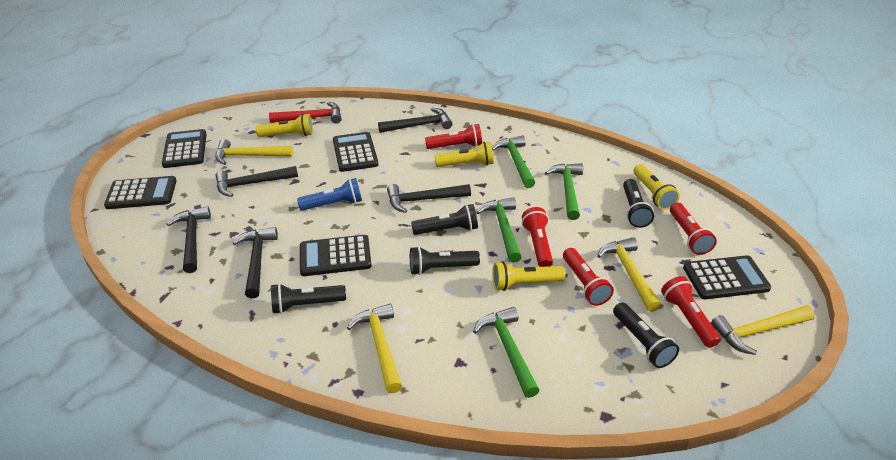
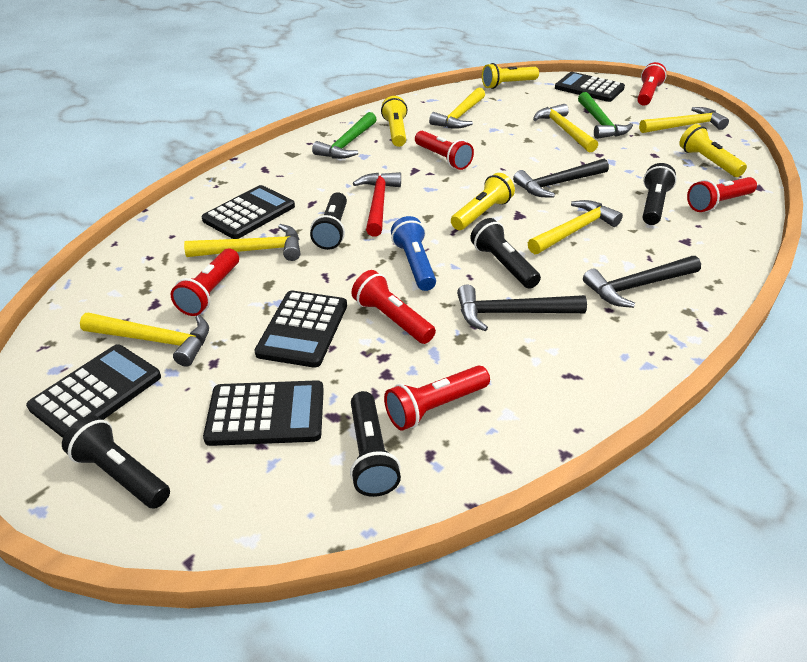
black hammer: 5 -> 3
green hammer: 4 -> 2
red flashlight: 5 -> 6
yellow hammer: 4 -> 6

